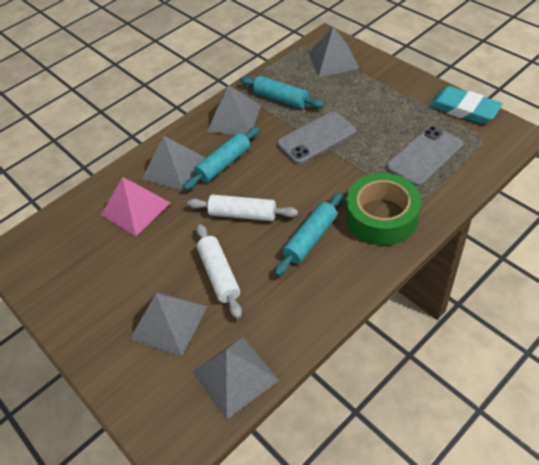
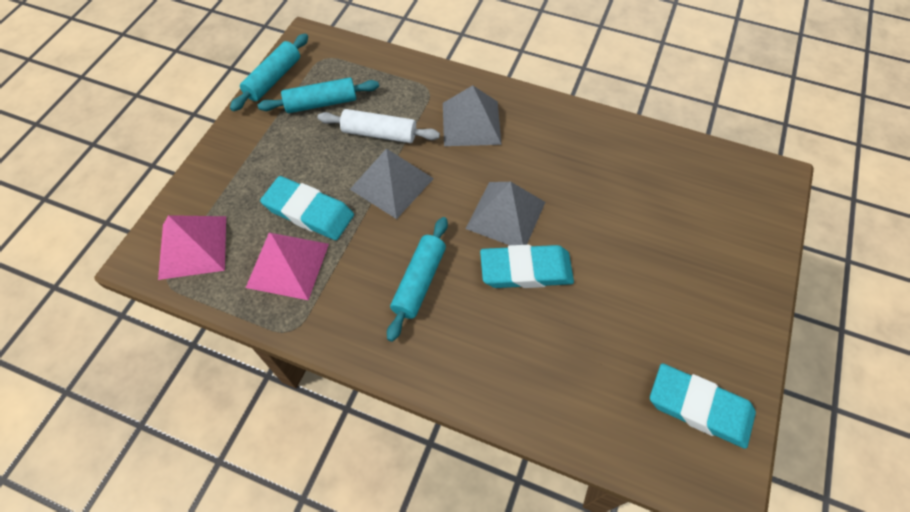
green tape: 1 -> 0
grey phone: 2 -> 0
grey pyramid: 5 -> 3
pink pyramid: 1 -> 2
turquoise eraser: 1 -> 3
white rolling pin: 2 -> 1

